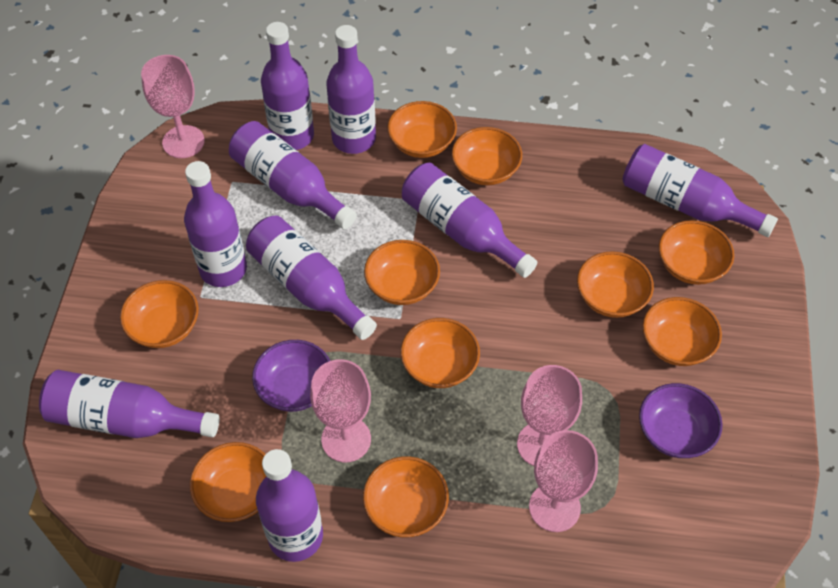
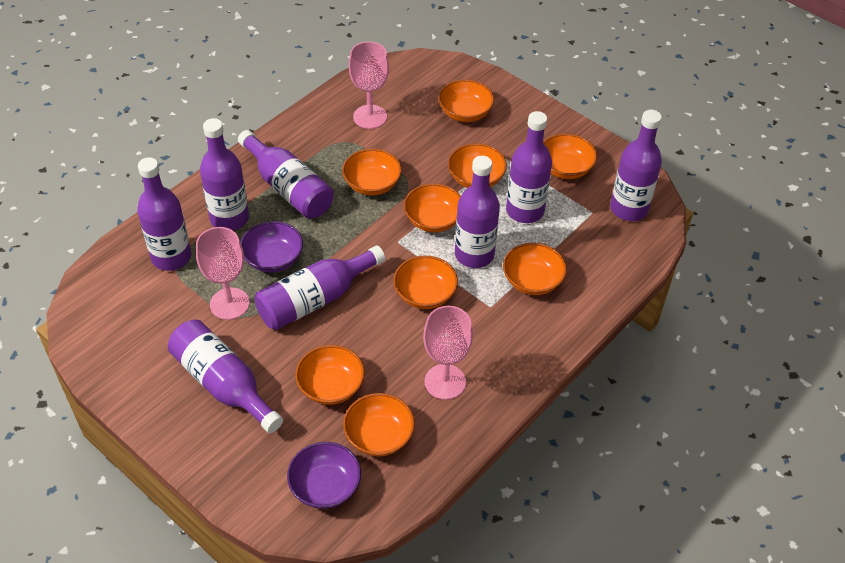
orange bowl: 10 -> 9
pink goblet: 4 -> 3
purple bottle: 9 -> 8

